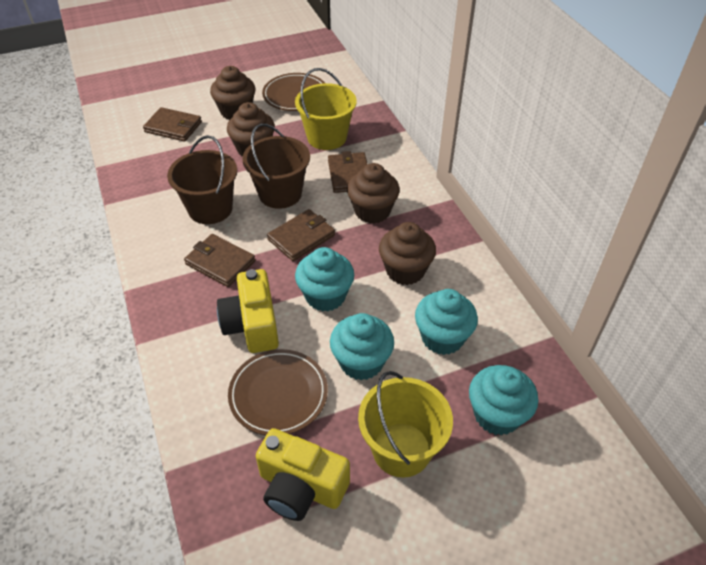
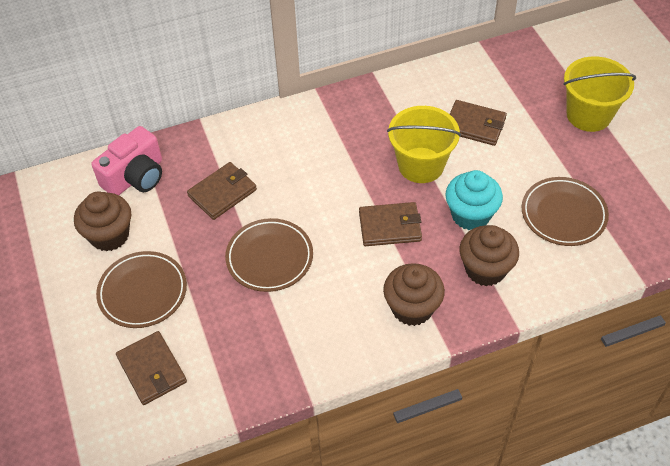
brown bucket: 2 -> 0
brown cupcake: 4 -> 3
brown plate: 2 -> 3
pink camera: 0 -> 1
turquoise cupcake: 4 -> 1
yellow camera: 2 -> 0

